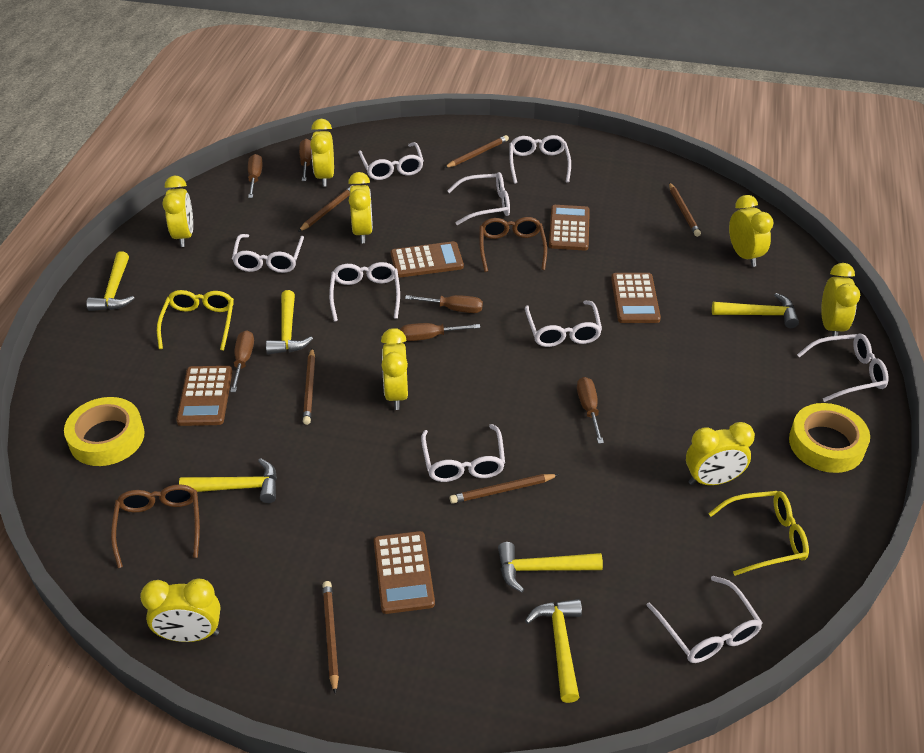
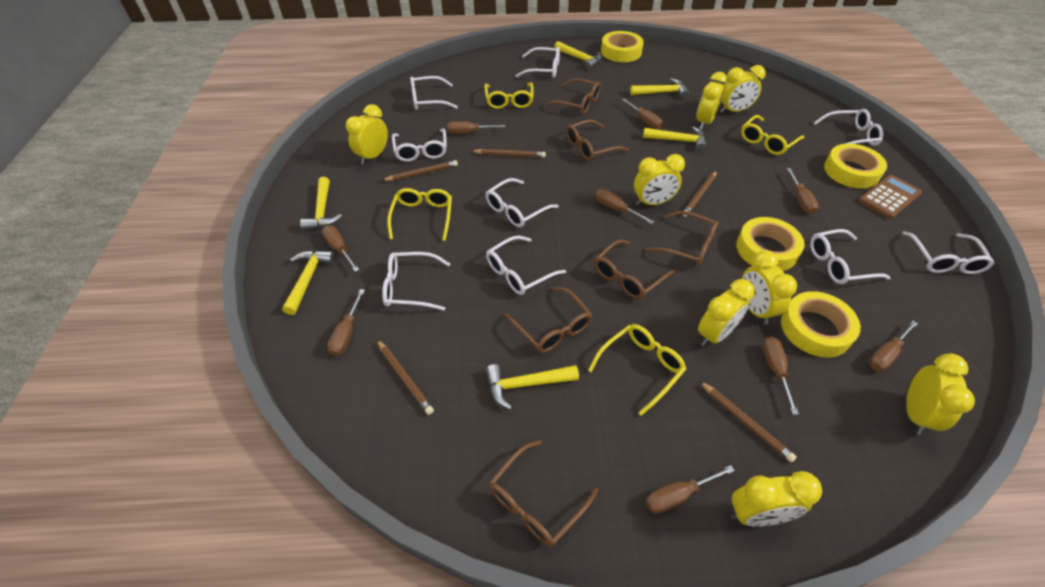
brown calculator: 5 -> 1
brown glasses: 2 -> 6
brown pencil: 6 -> 5
brown screwdriver: 6 -> 9
yellow glasses: 2 -> 4
yellow tape: 2 -> 4

